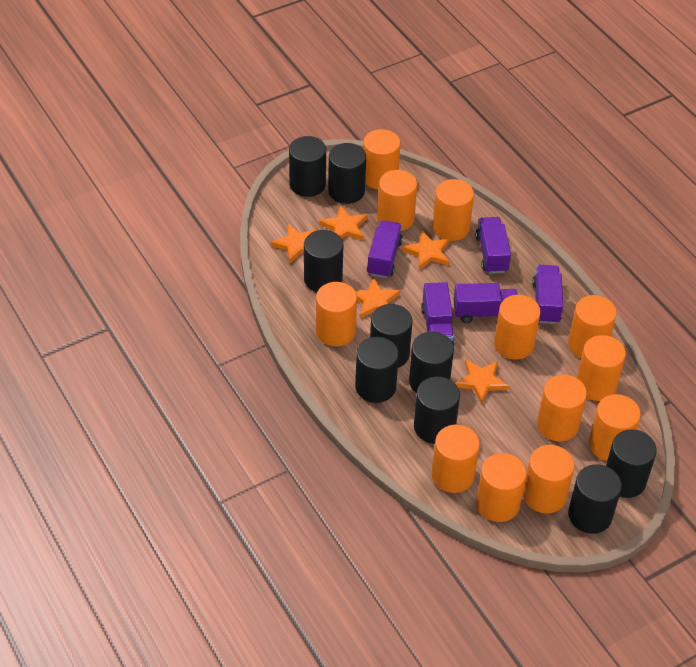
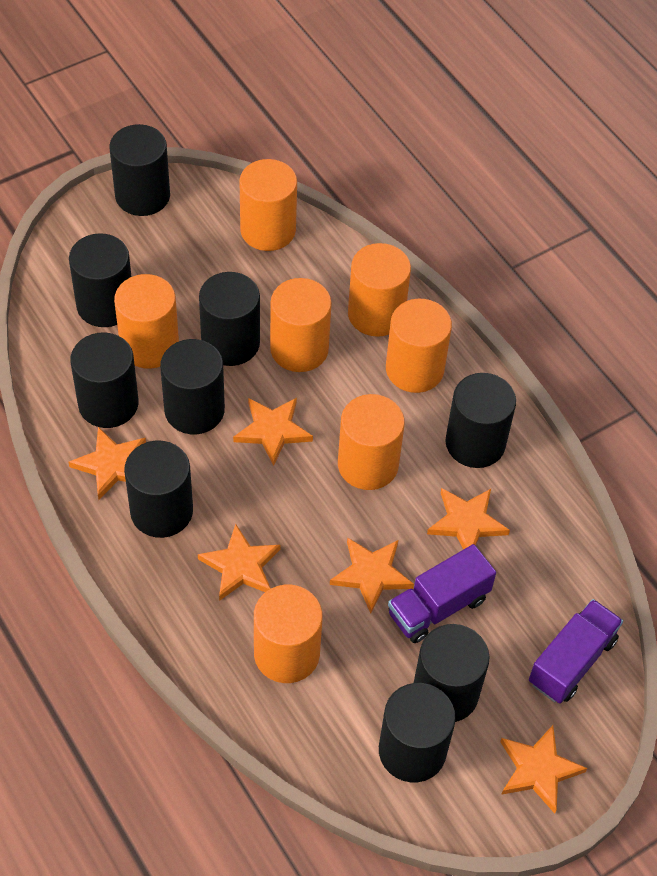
orange cylinder: 12 -> 7
orange star: 5 -> 6
purple truck: 5 -> 2

